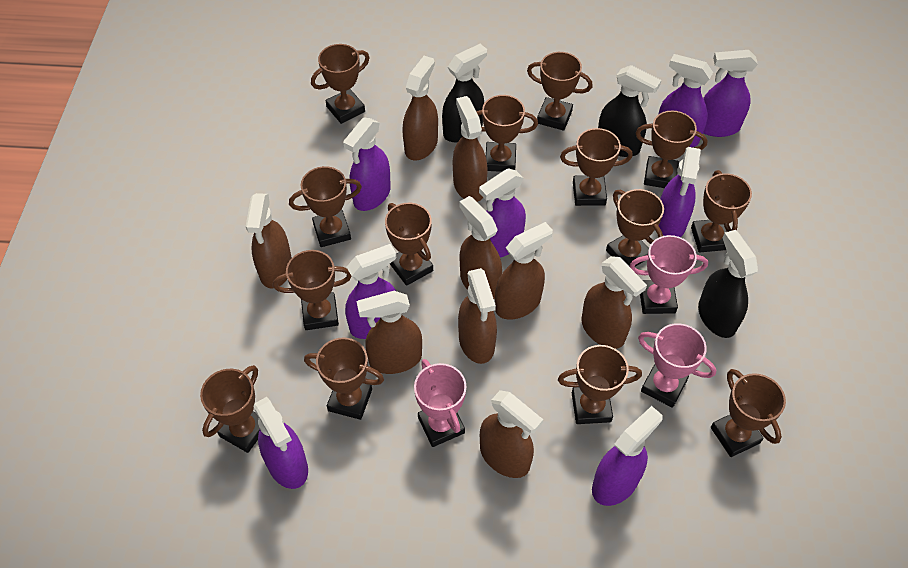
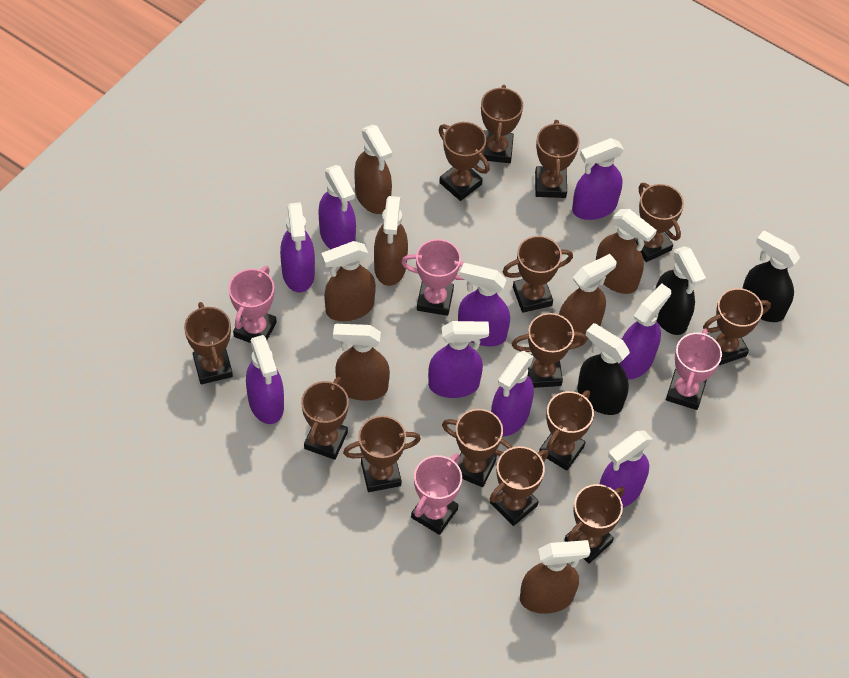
brown spray bottle: 9 -> 7
pink trophy: 3 -> 4
purple spray bottle: 8 -> 9

